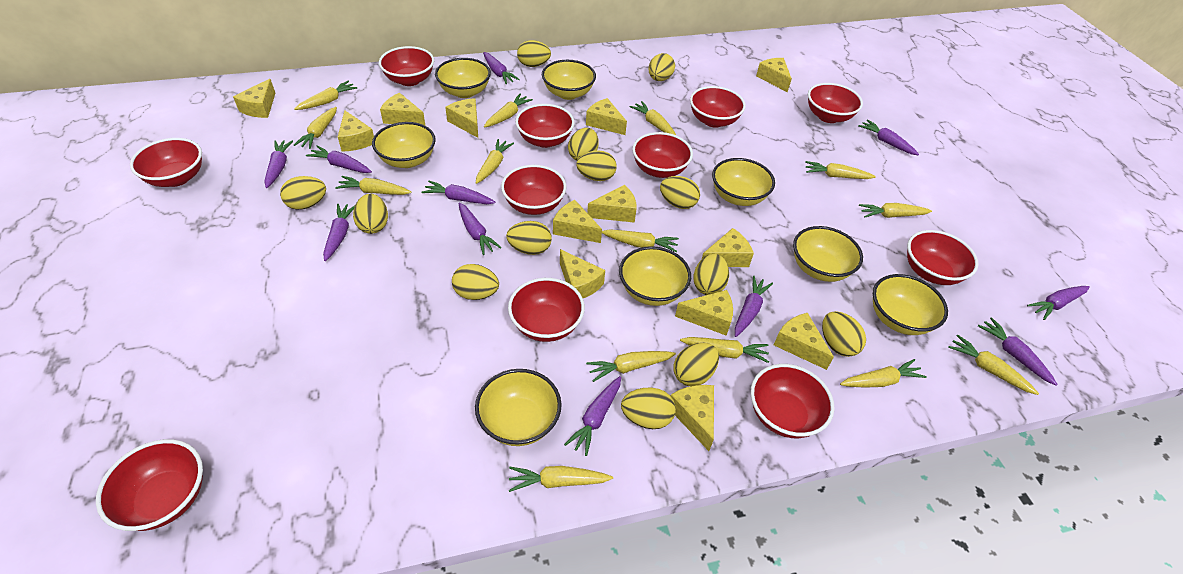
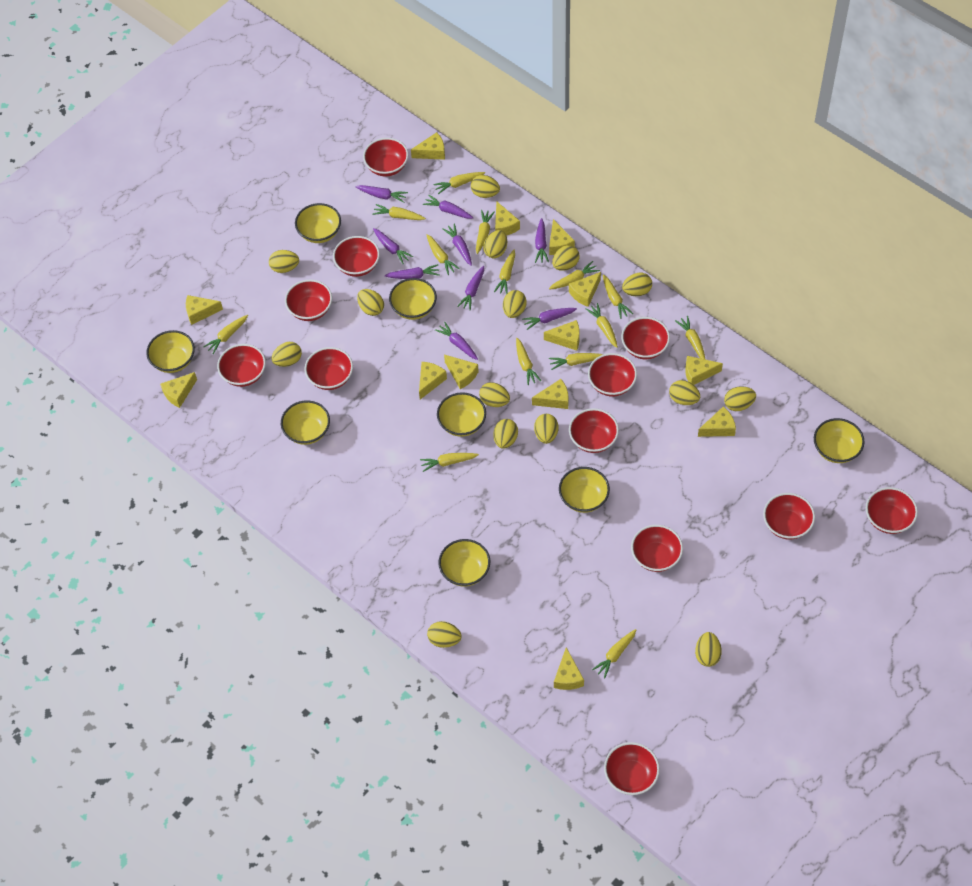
purple carrot: 11 -> 9
red bowl: 11 -> 12
yellow egg: 13 -> 15

